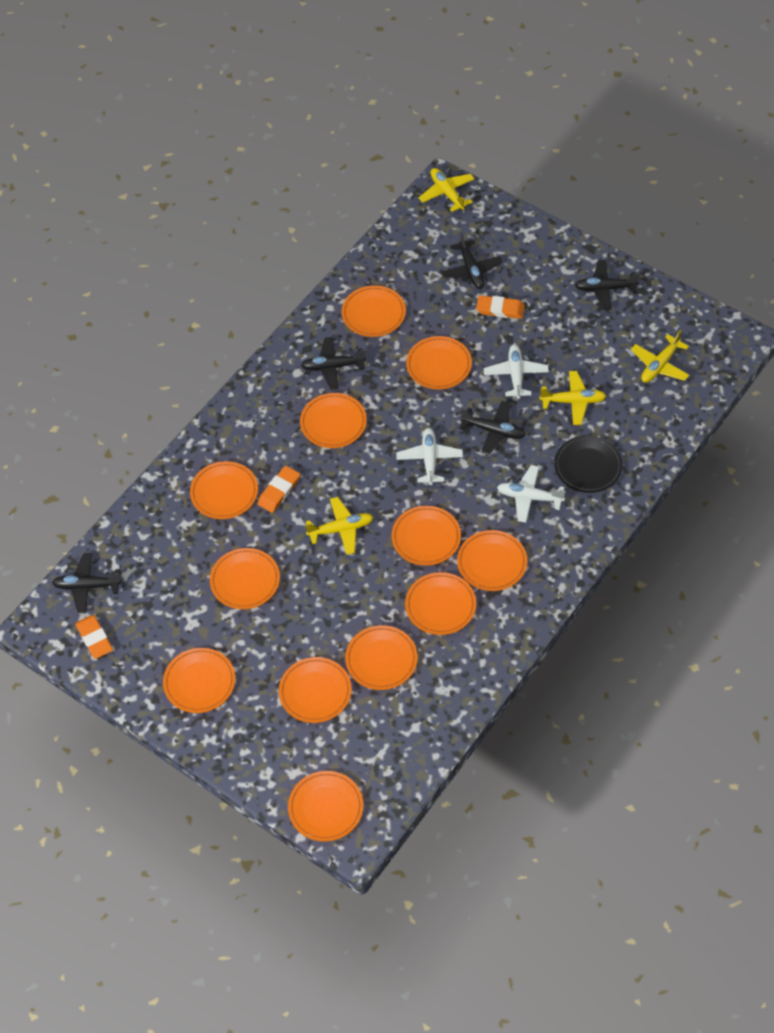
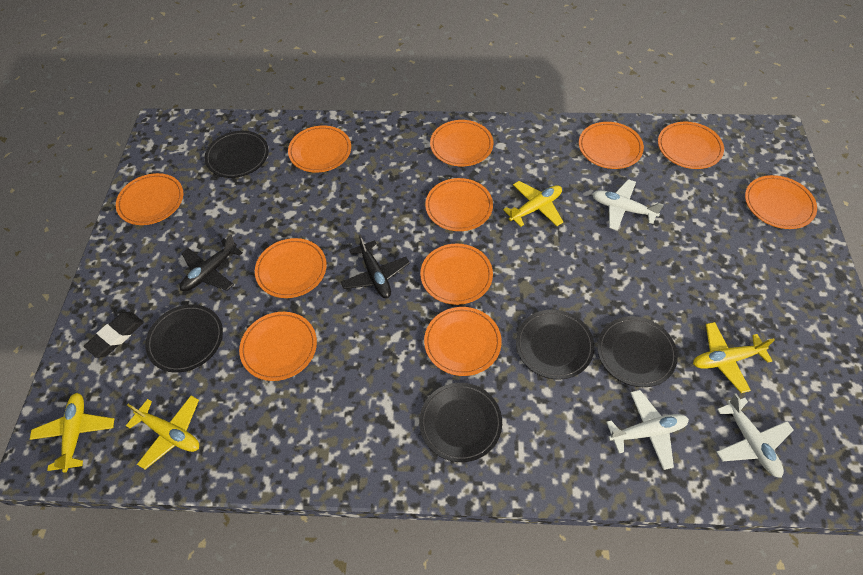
black eraser: 0 -> 1
black plane: 5 -> 2
black plate: 1 -> 5
orange eraser: 3 -> 0
orange plate: 12 -> 11

